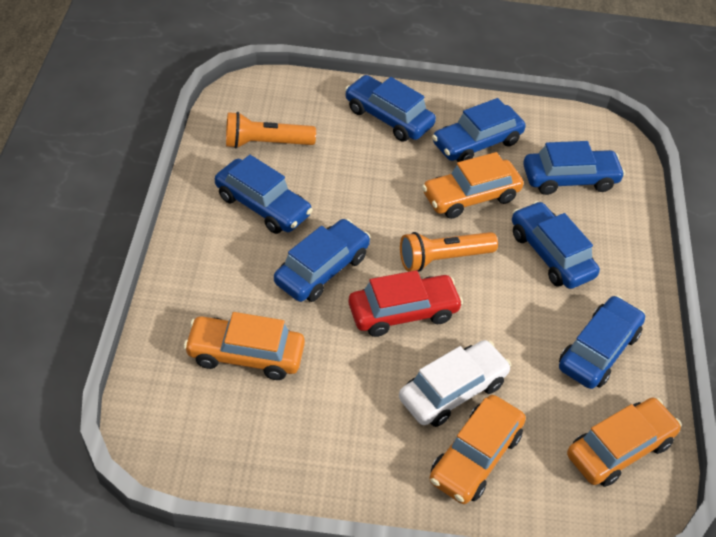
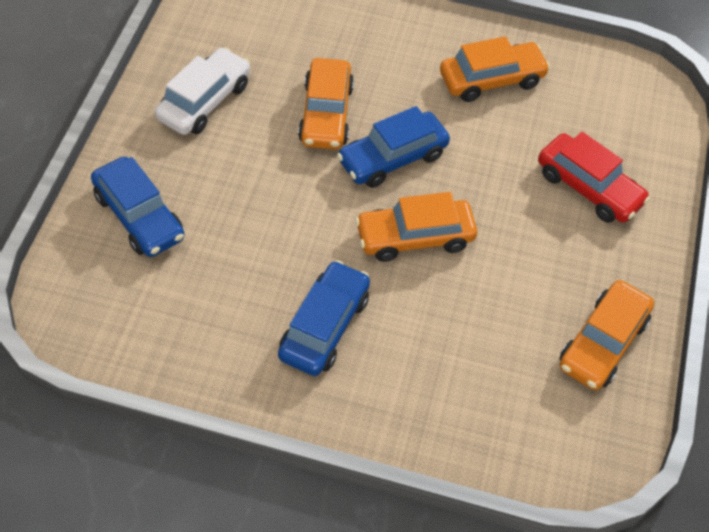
blue car: 7 -> 3
orange flashlight: 2 -> 0

